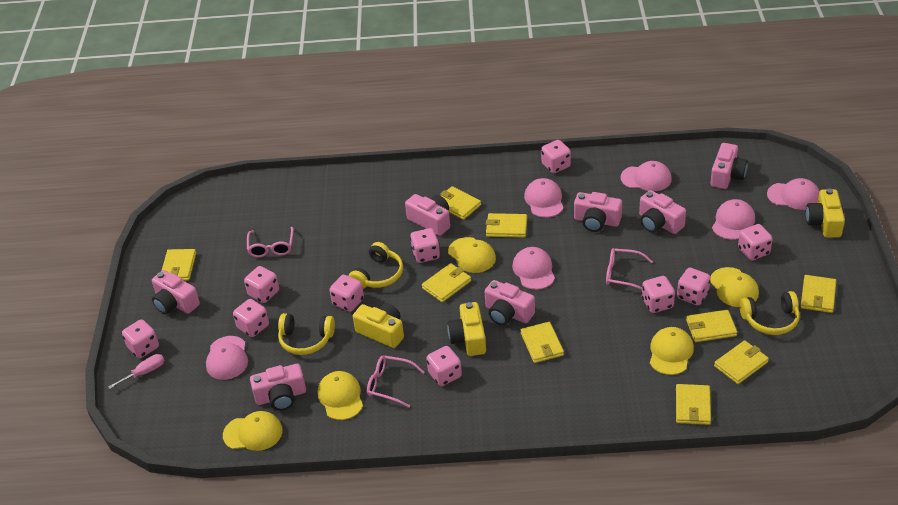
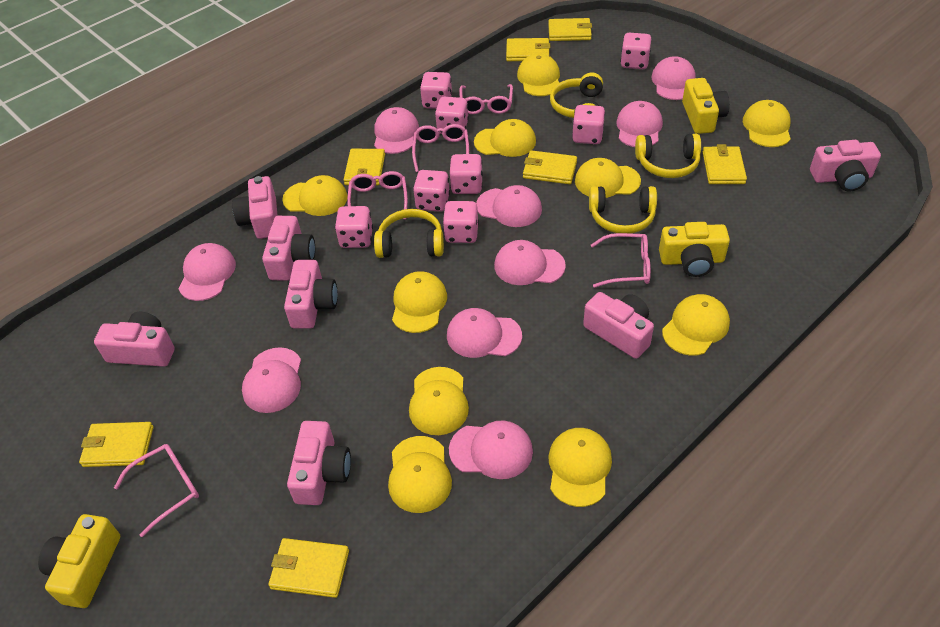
pink cap: 6 -> 9
pink dice: 10 -> 8
pink glasses: 3 -> 5
pink screwdriver: 1 -> 0
yellow cap: 5 -> 10
yellow headphones: 3 -> 4
yellow wallet: 9 -> 7

